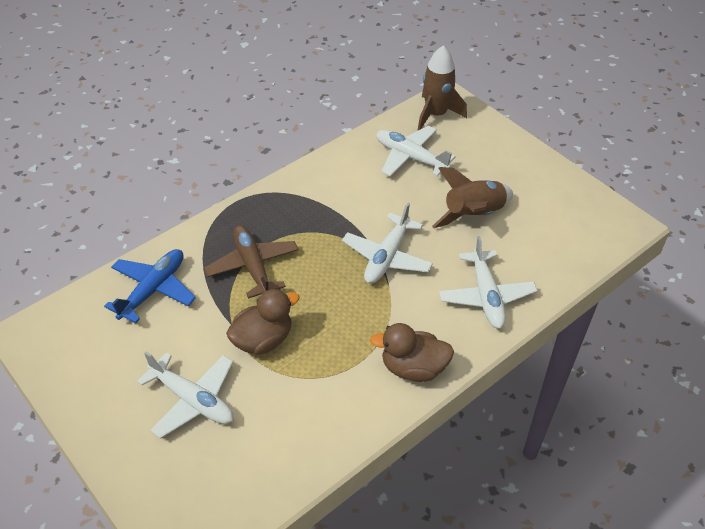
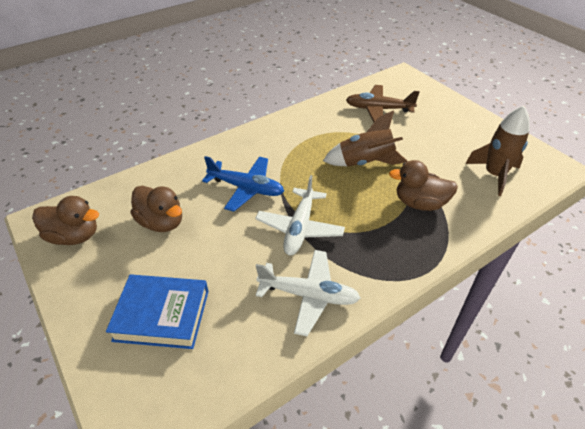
blue book: 0 -> 1
brown duck: 2 -> 3
white plane: 4 -> 2

